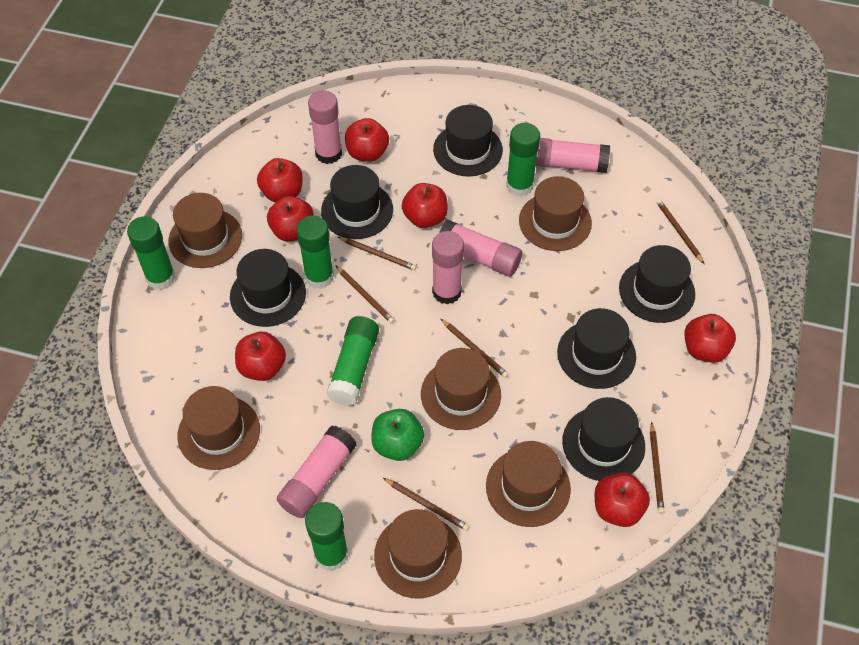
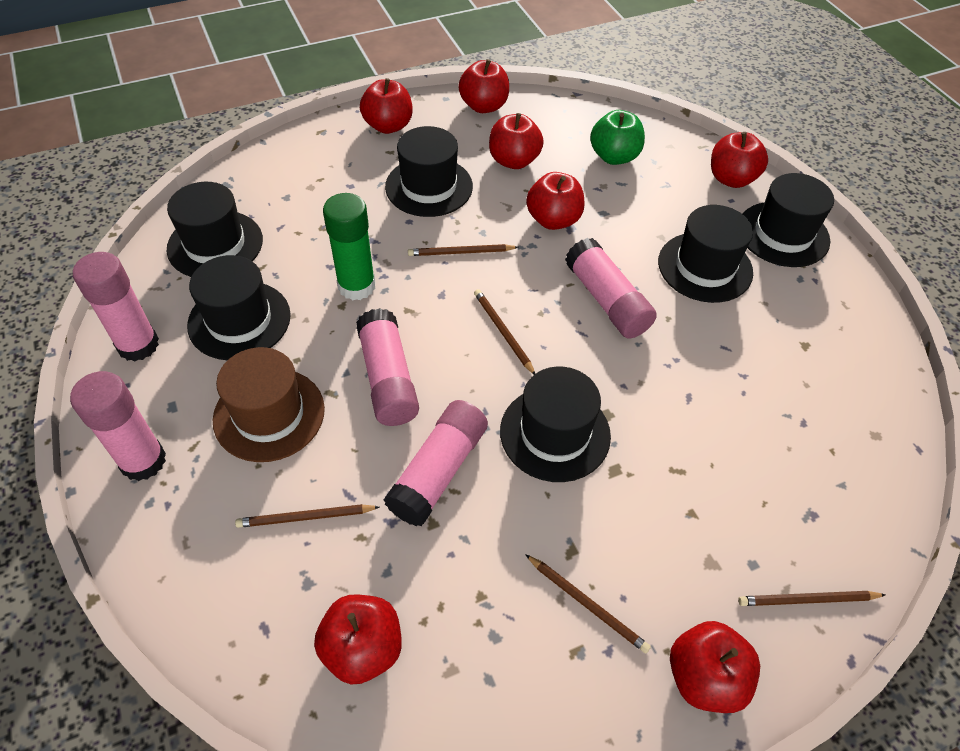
brown hat: 6 -> 1
brown pencil: 6 -> 5
green glue stick: 5 -> 1

